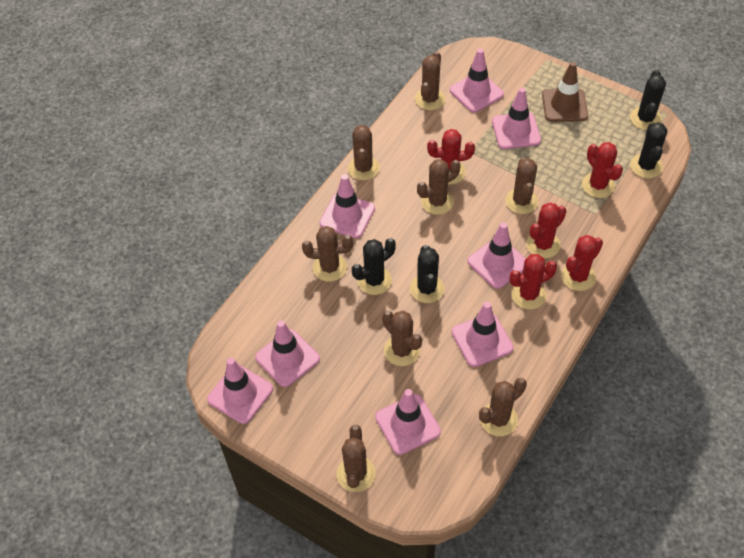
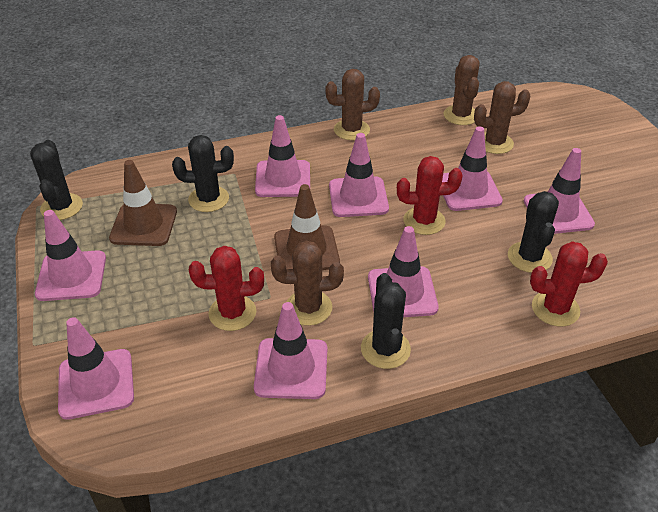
brown cactus: 8 -> 4
brown traffic cone: 1 -> 2
red cactus: 5 -> 3

